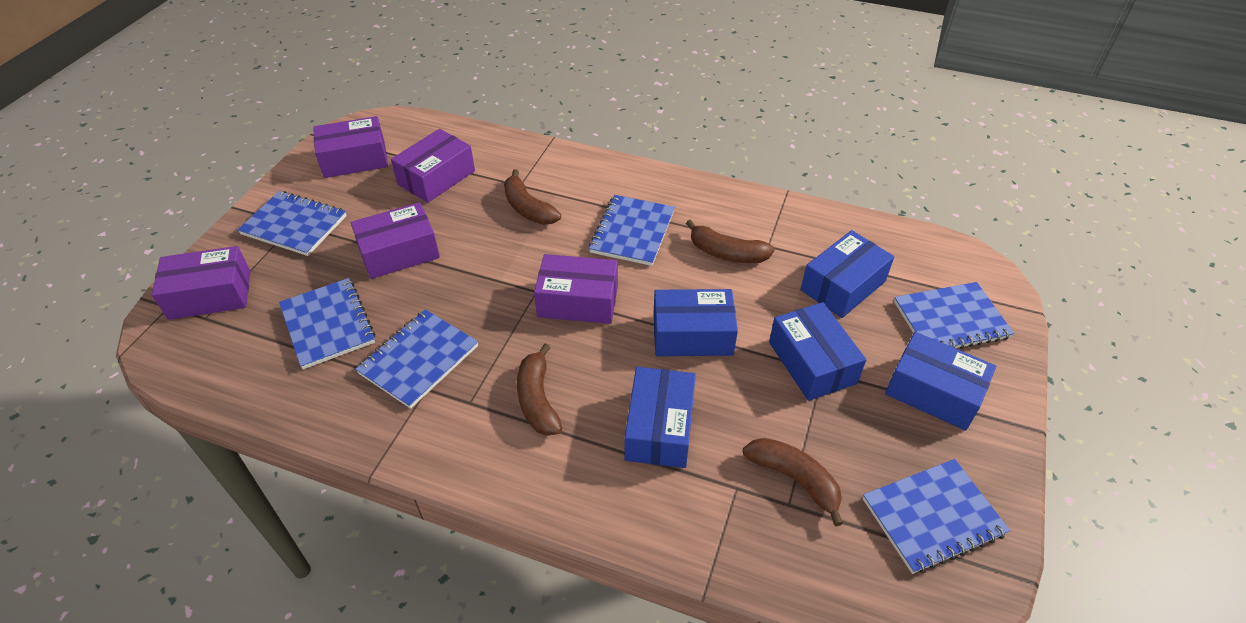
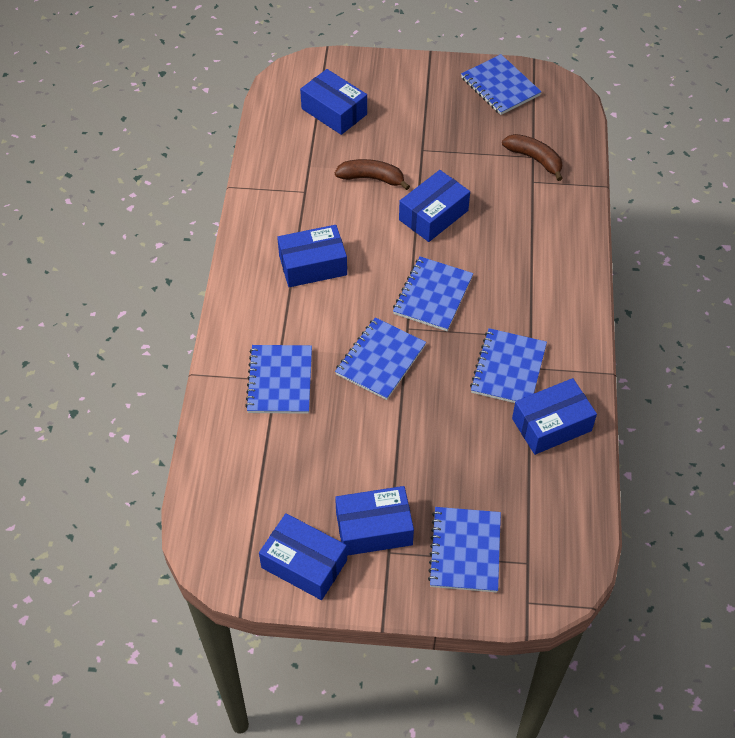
blue box: 5 -> 6
brown banana: 4 -> 2
purple box: 5 -> 0

